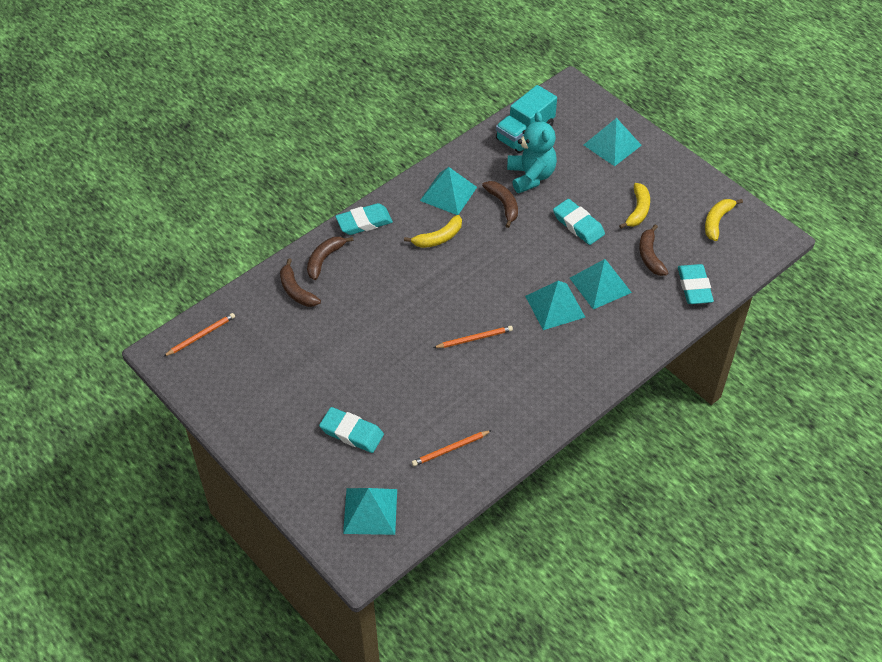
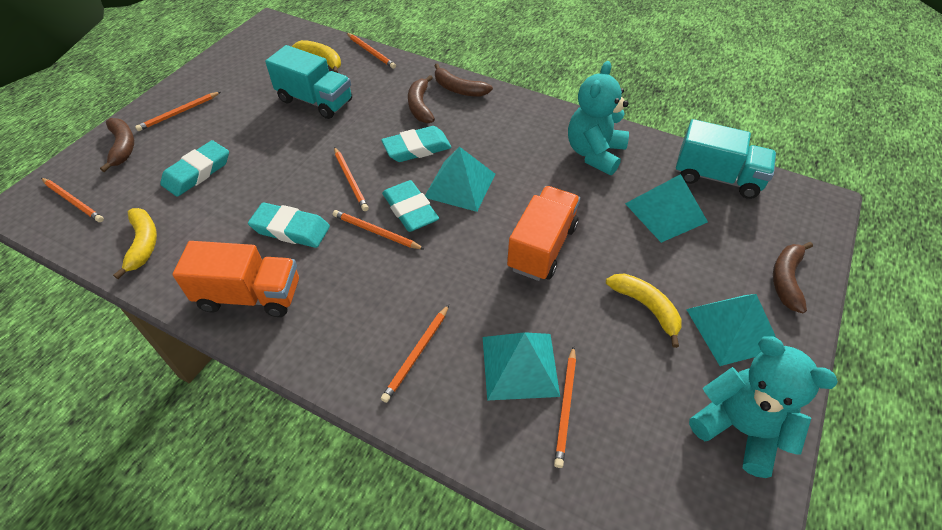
orange pencil: 3 -> 7
orange truck: 0 -> 2
turquoise pyramid: 5 -> 4
turquoise teddy bear: 1 -> 2
turquoise truck: 1 -> 2

